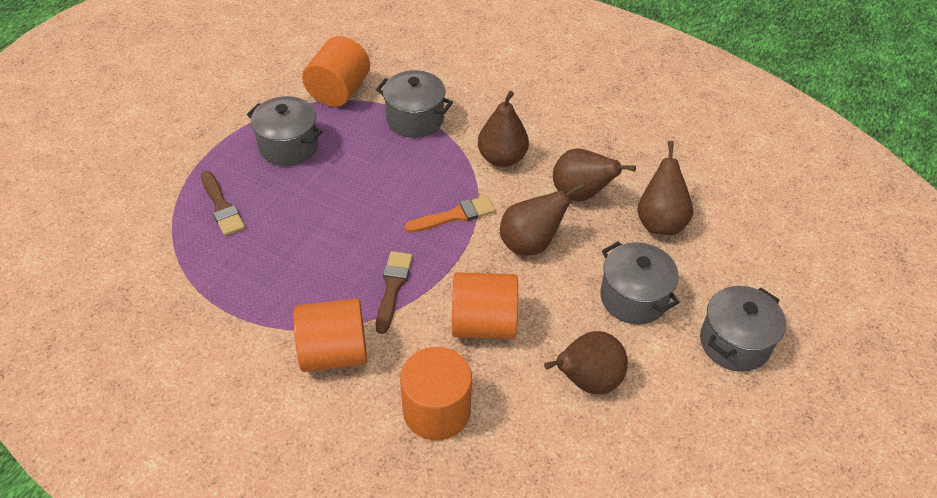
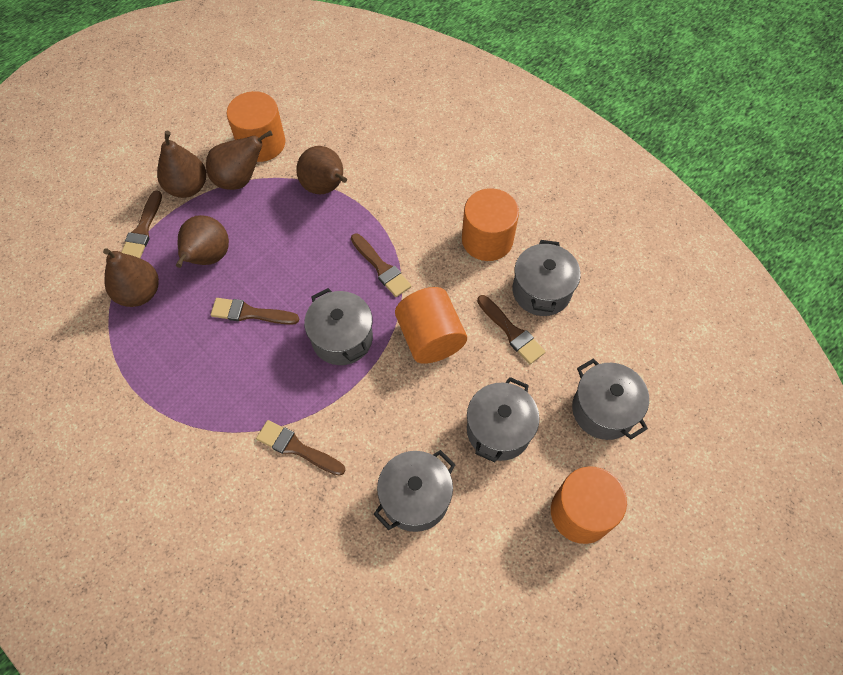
brown brush: 2 -> 5
grey pot: 4 -> 5
orange brush: 1 -> 0

